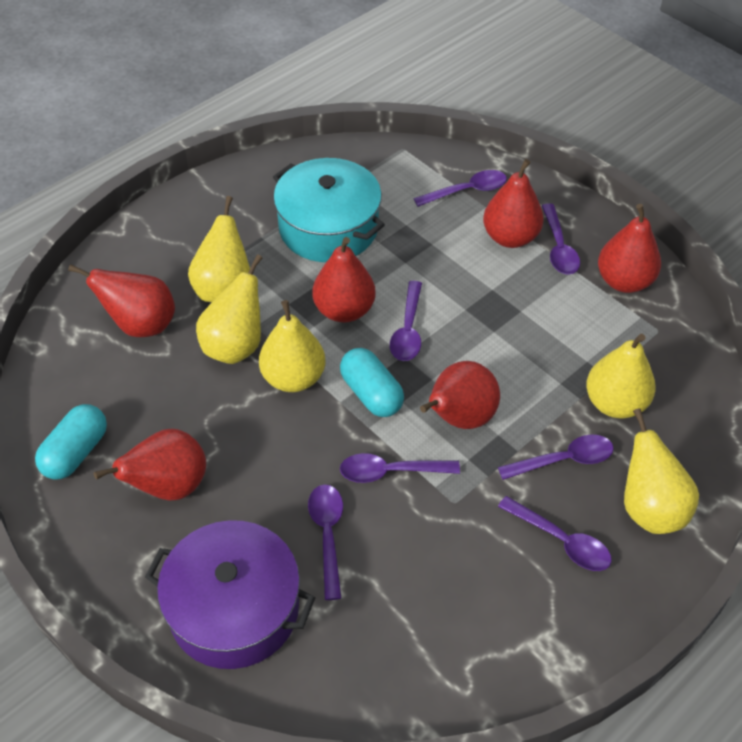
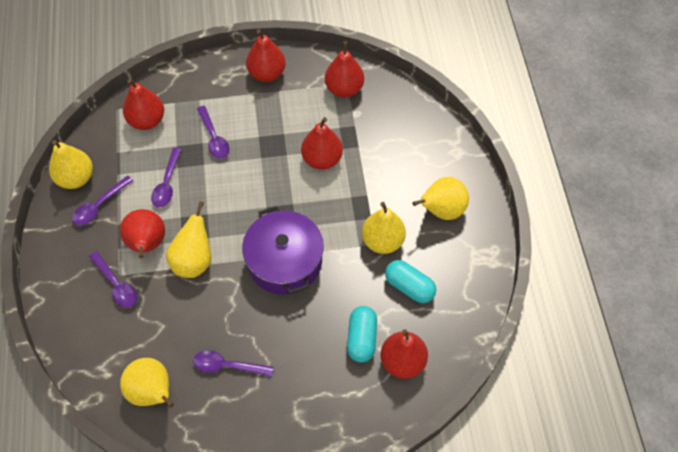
purple spoon: 7 -> 5
turquoise pot: 1 -> 0

